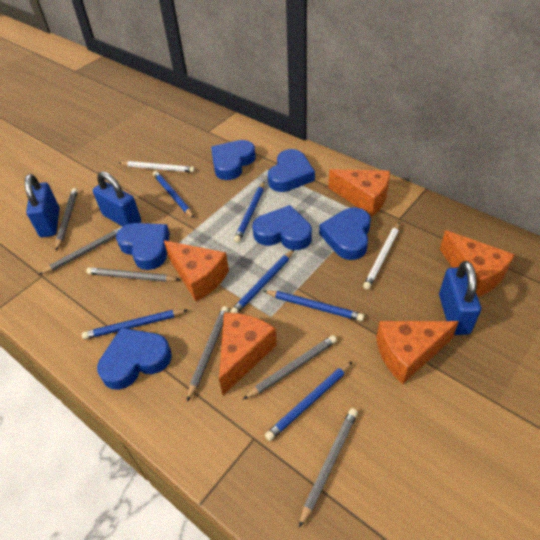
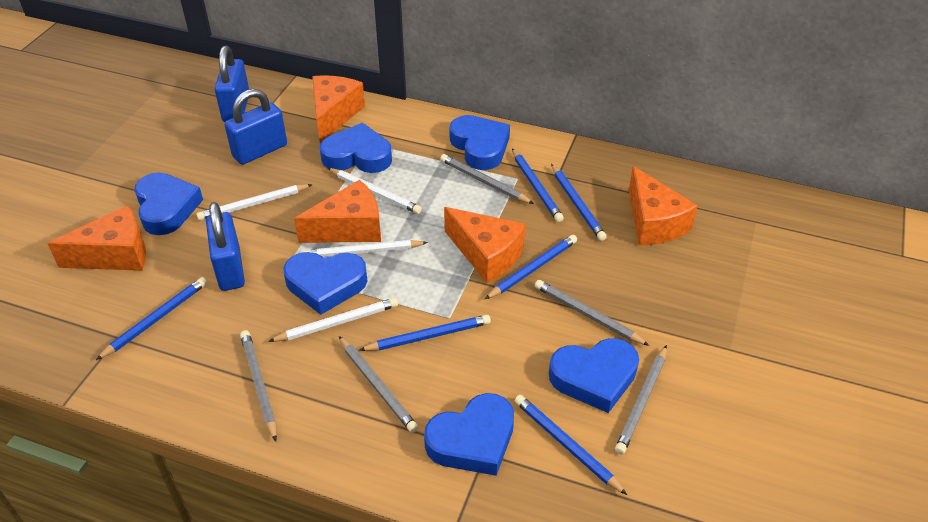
grey pencil: 6 -> 5
white pencil: 2 -> 4

